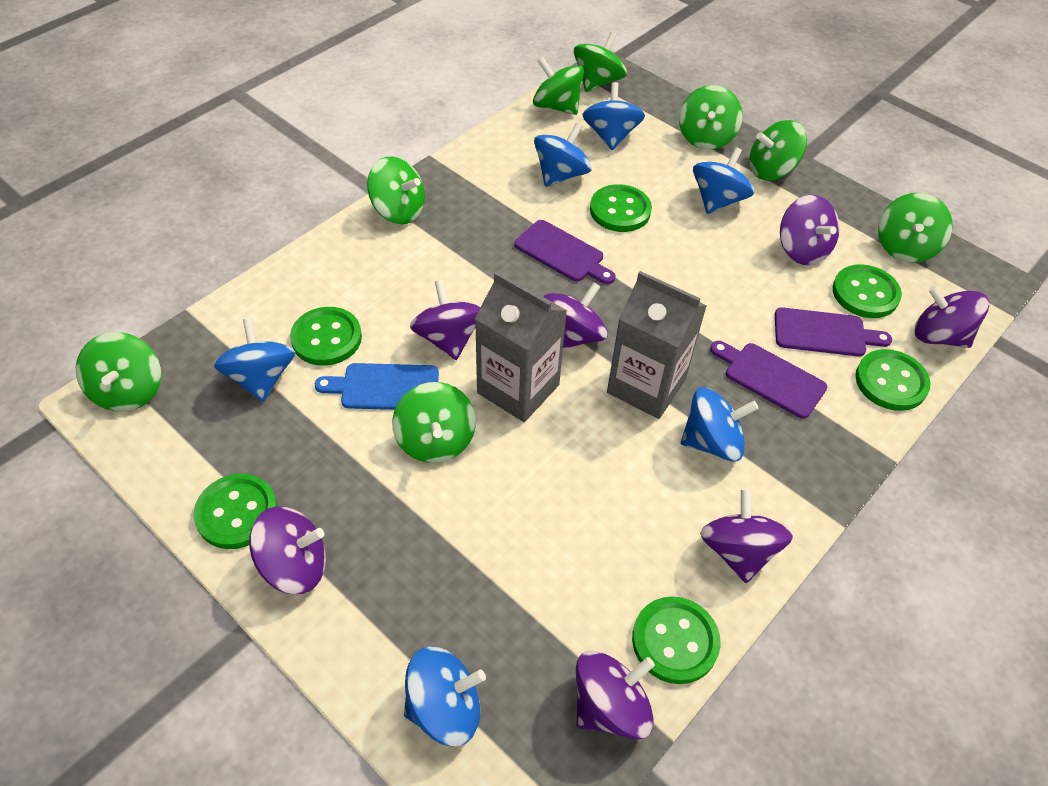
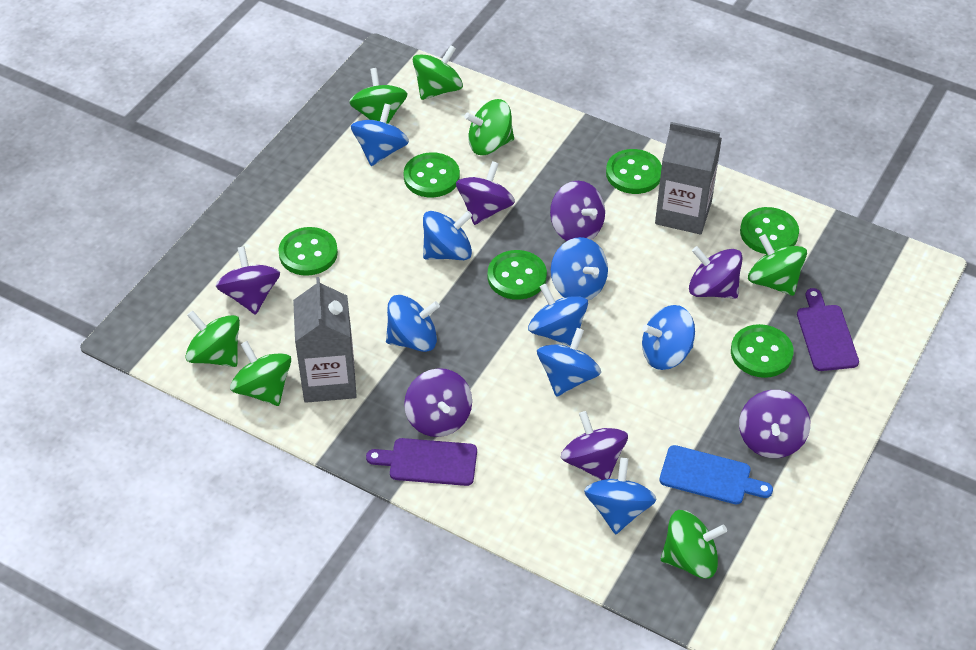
blue spinning top: 6 -> 8
green spinning top: 8 -> 7
purple cutting board: 3 -> 2

